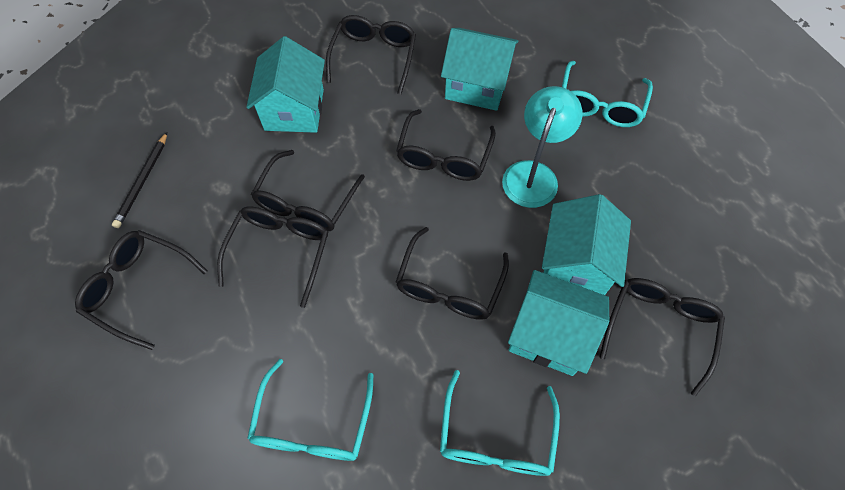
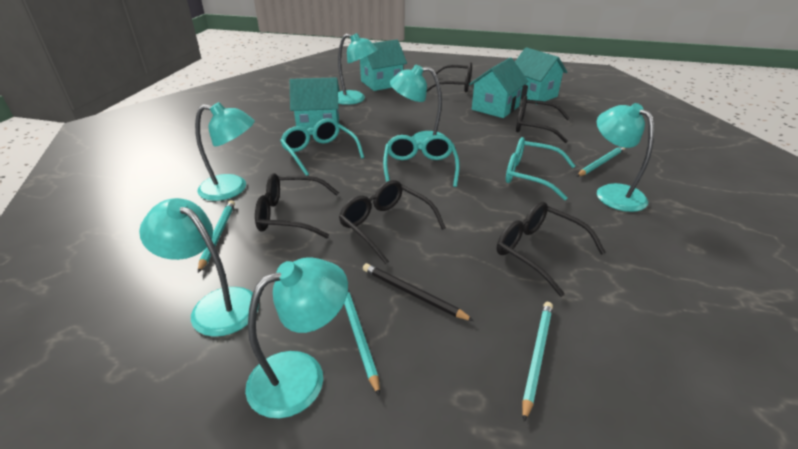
black glasses: 7 -> 5
turquoise lamp: 1 -> 6
turquoise pencil: 0 -> 4

